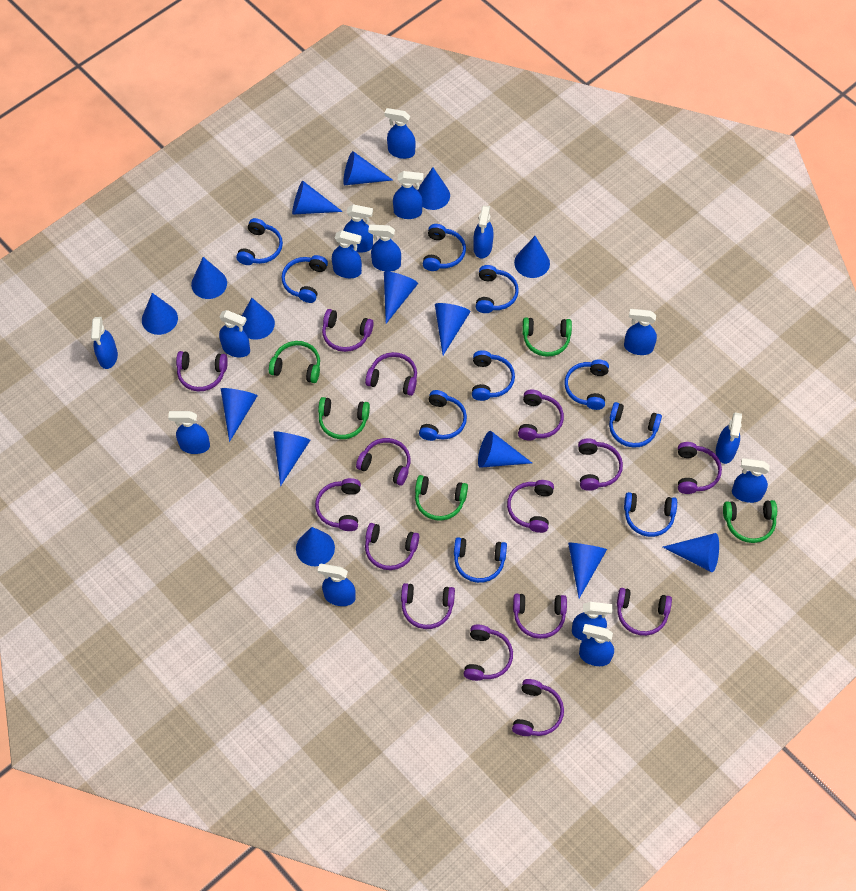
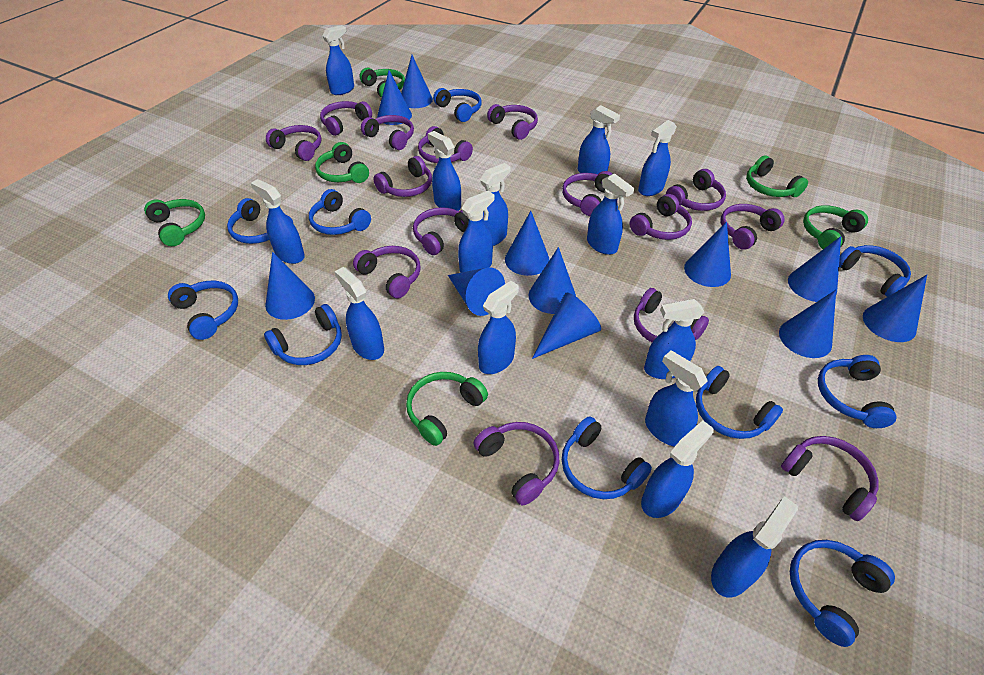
blue cone: 15 -> 11
blue spray bottle: 15 -> 14
green headphones: 5 -> 6

